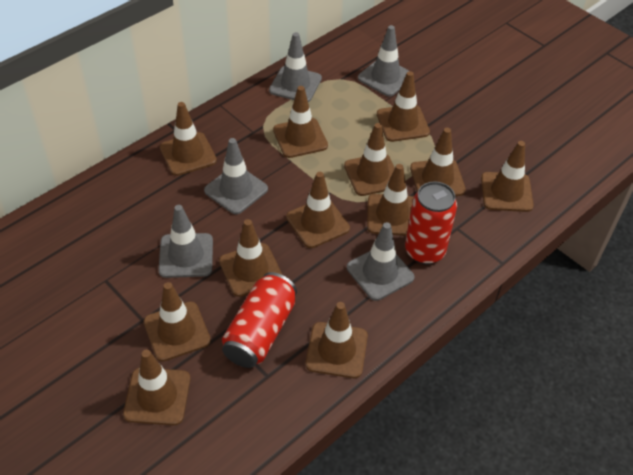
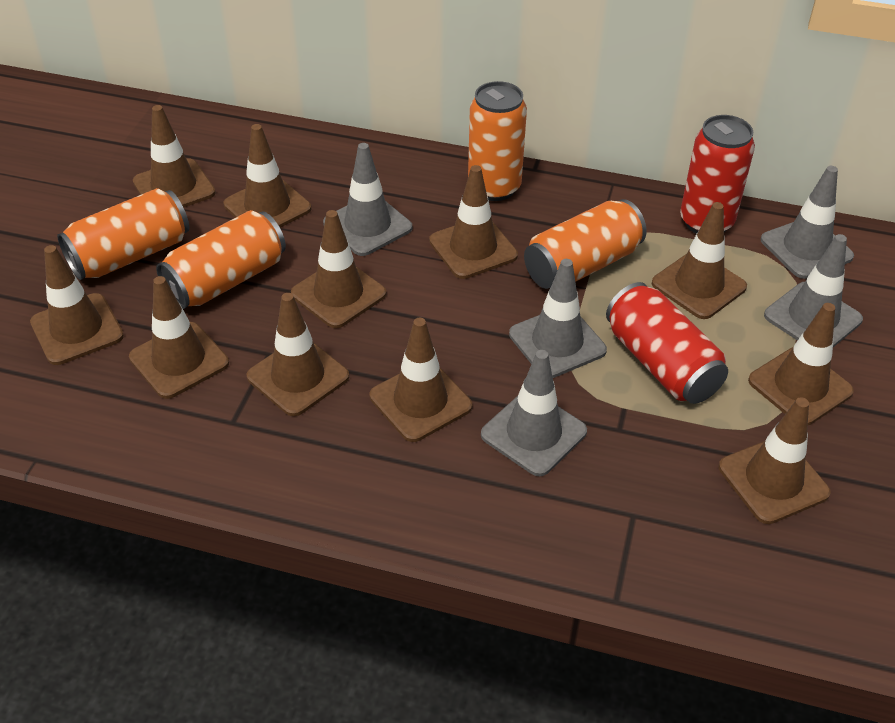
brown traffic cone: 12 -> 11
orange can: 0 -> 4

